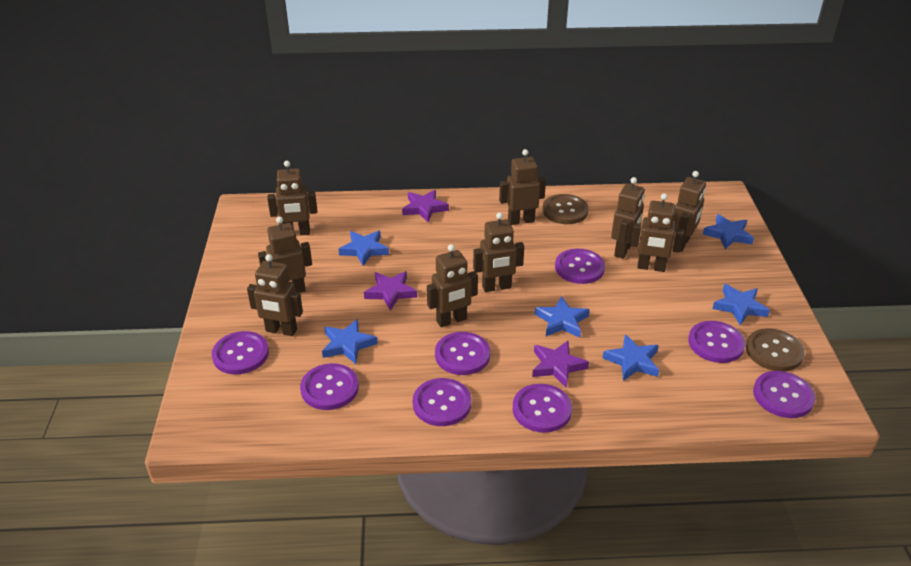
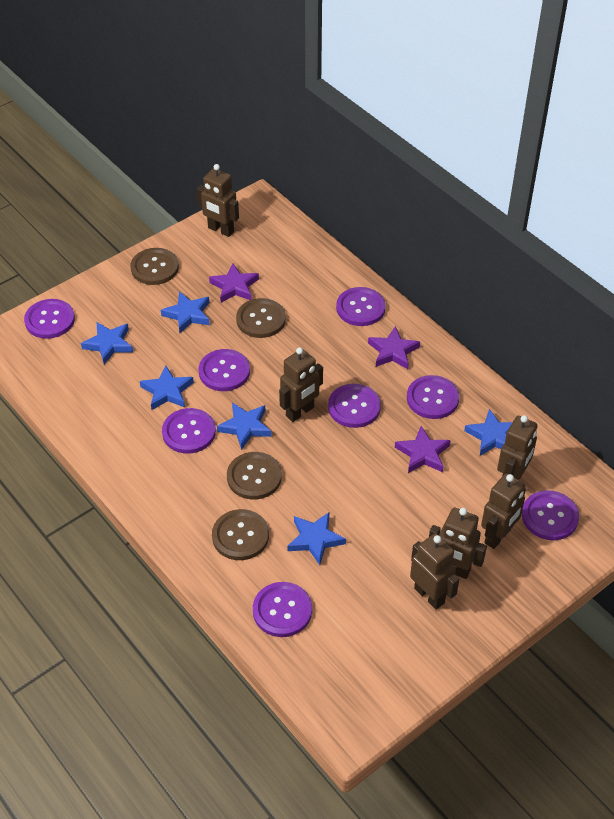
brown button: 2 -> 4
brown robot: 9 -> 6

